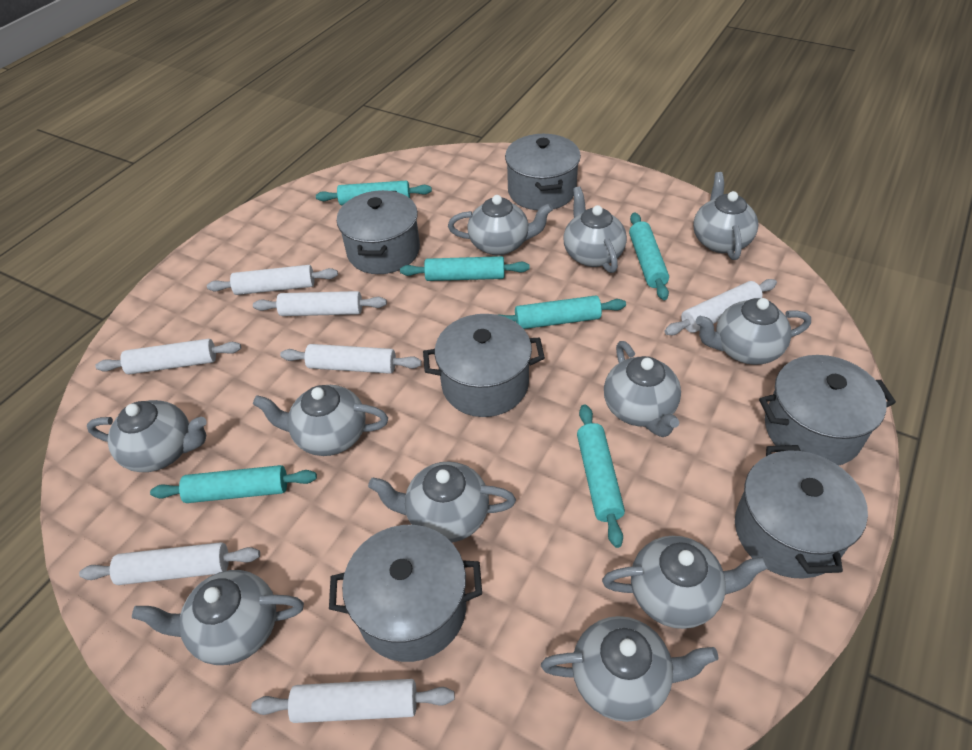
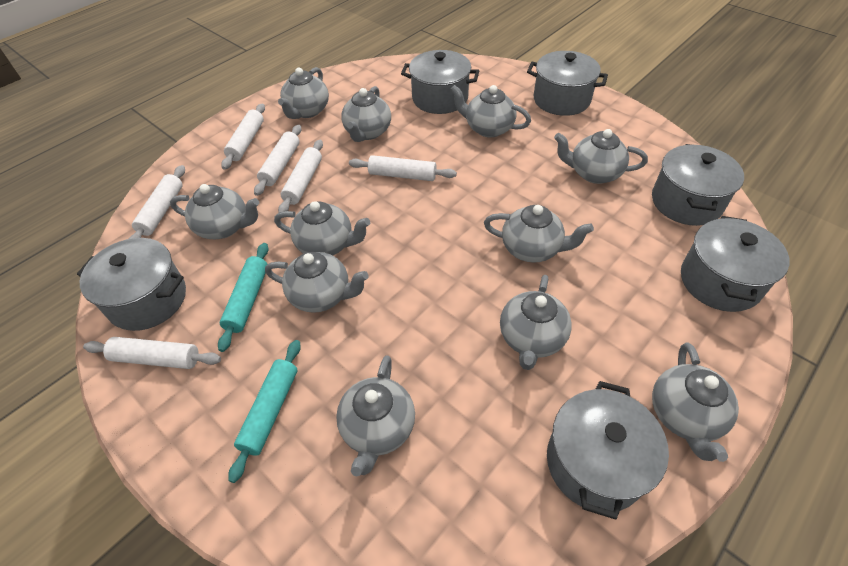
turquoise rolling pin: 6 -> 2
white rolling pin: 7 -> 6

